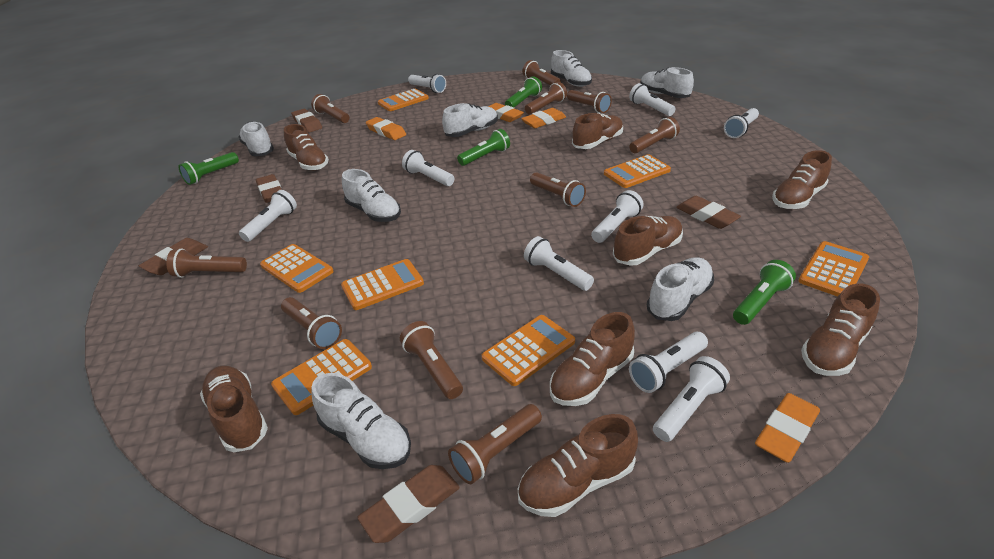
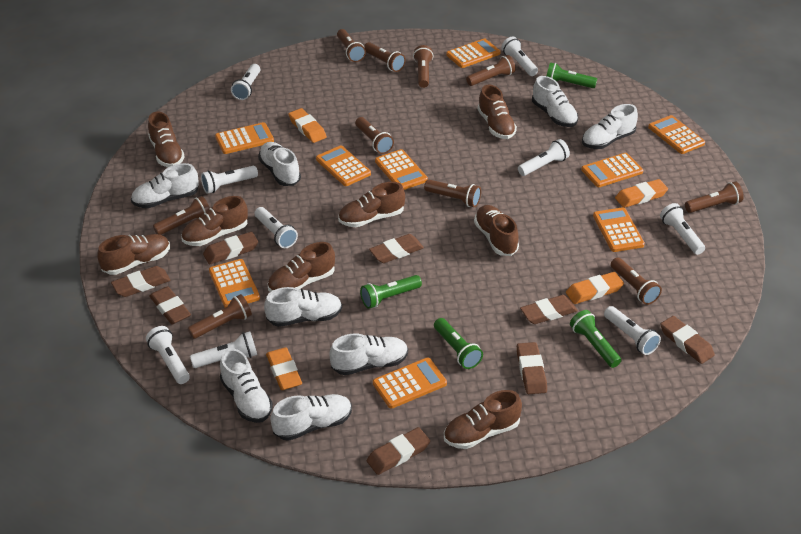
brown eraser: 5 -> 8
orange calculator: 7 -> 9
white shoe: 7 -> 8

